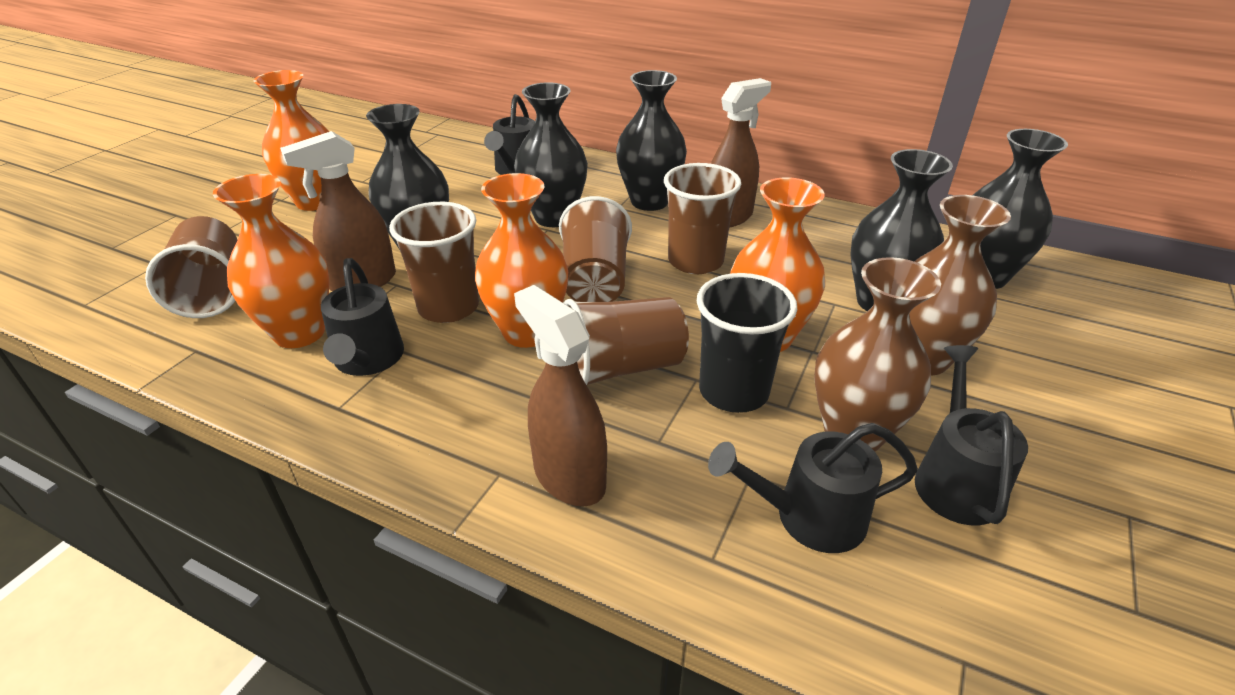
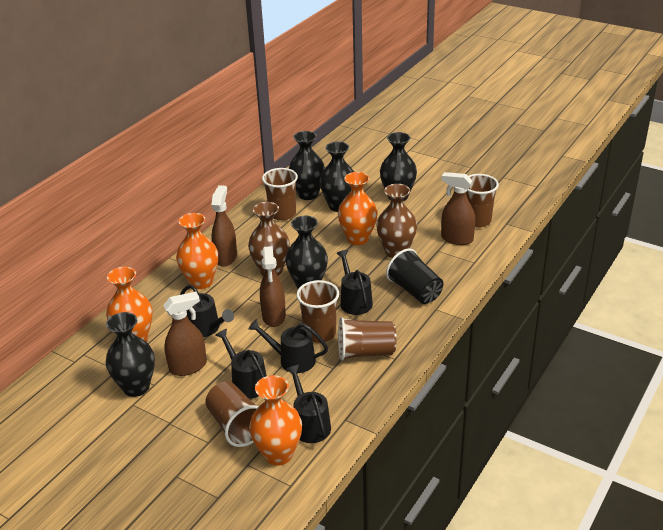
black watering can: 4 -> 5
brown spray bottle: 3 -> 4

